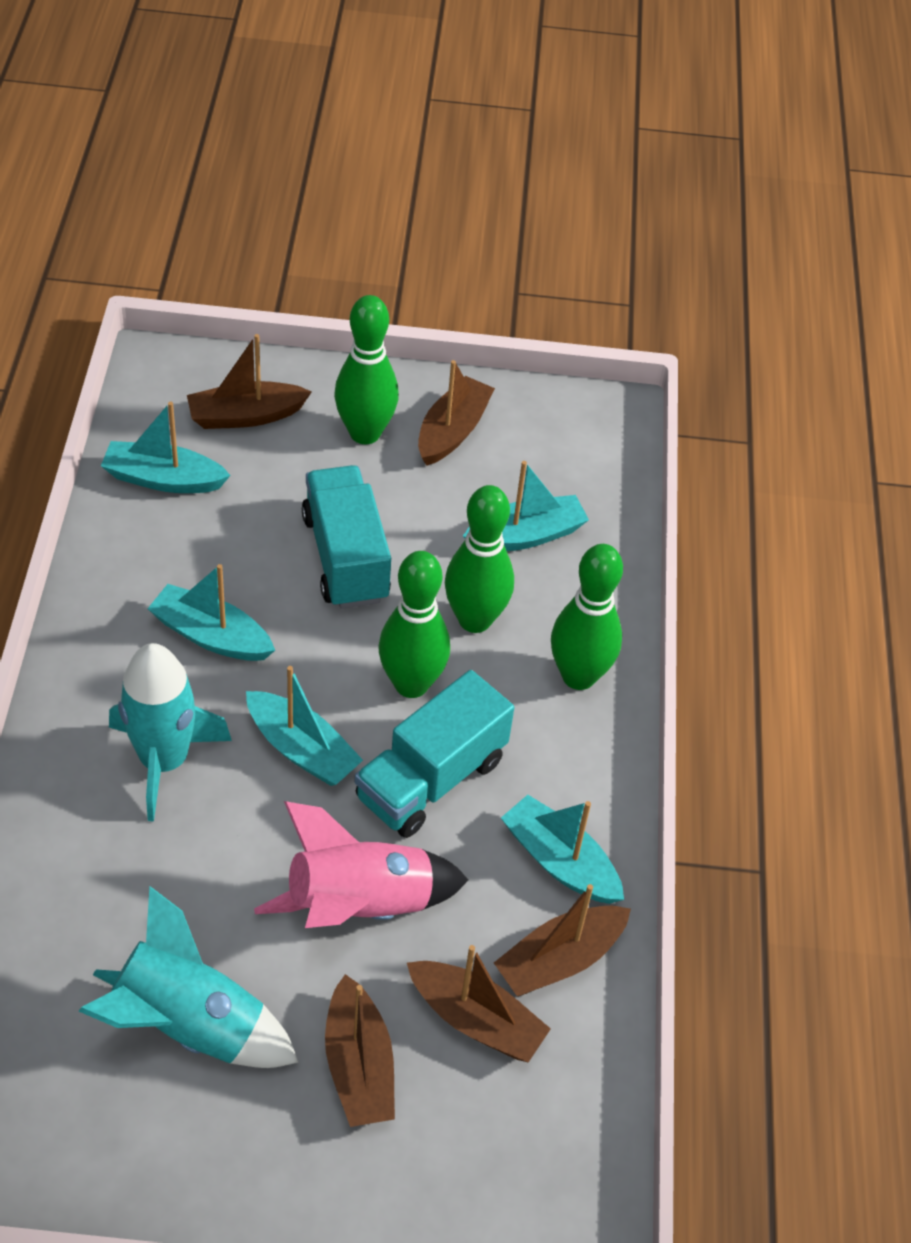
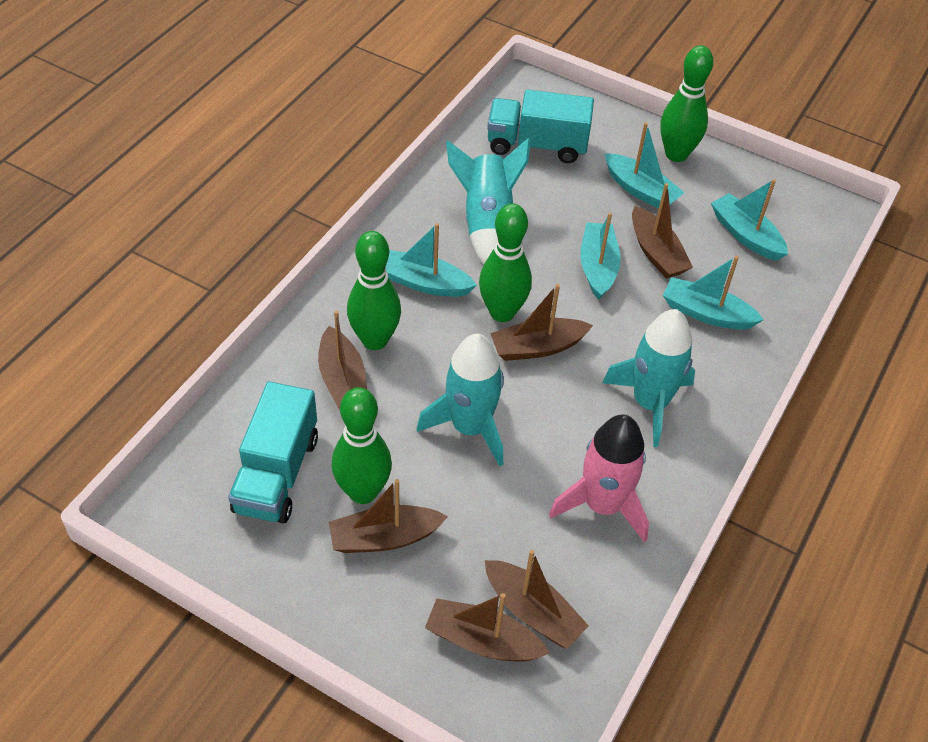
brown boat: 5 -> 6
turquoise rocket: 2 -> 3

